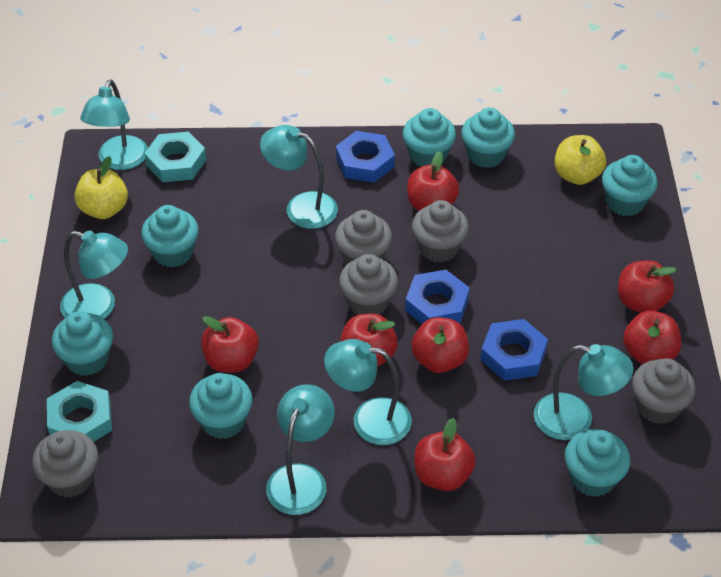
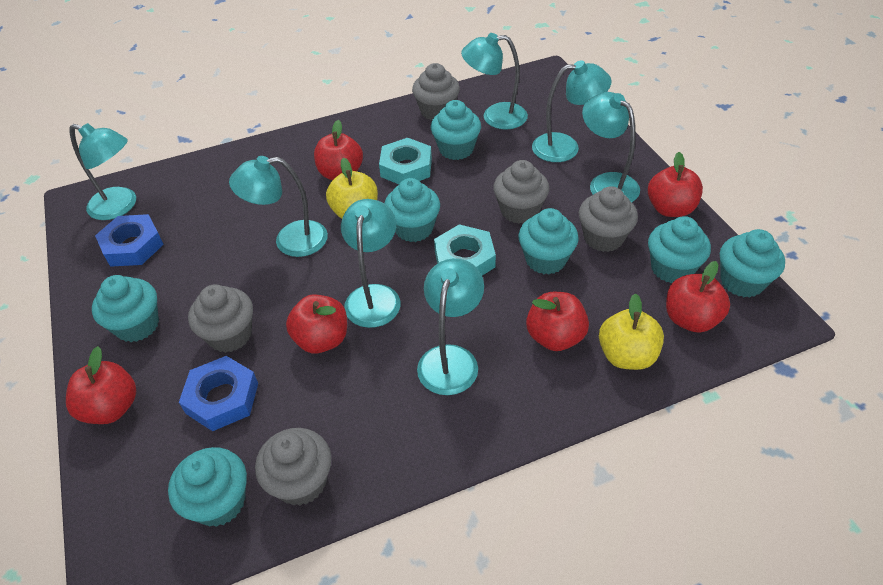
blue nut: 3 -> 2
red apple: 7 -> 6
turquoise lamp: 6 -> 7

